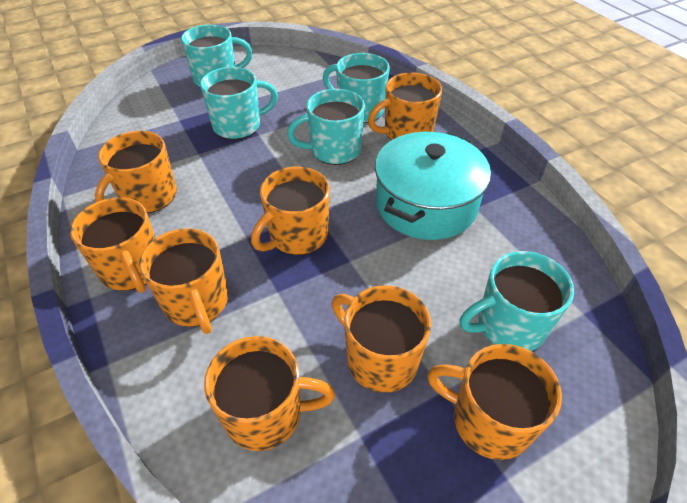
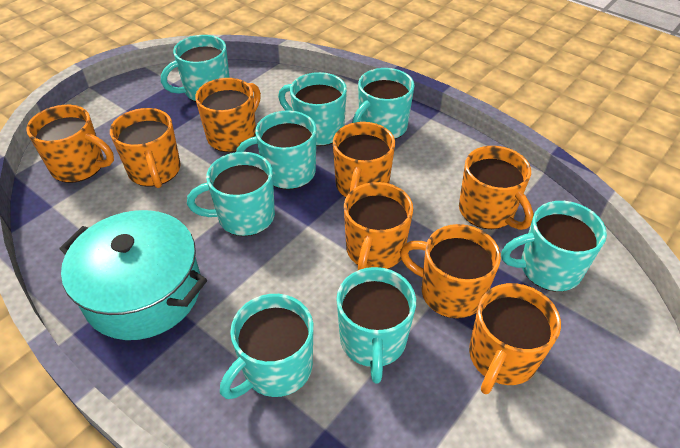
turquoise mug: 5 -> 8

